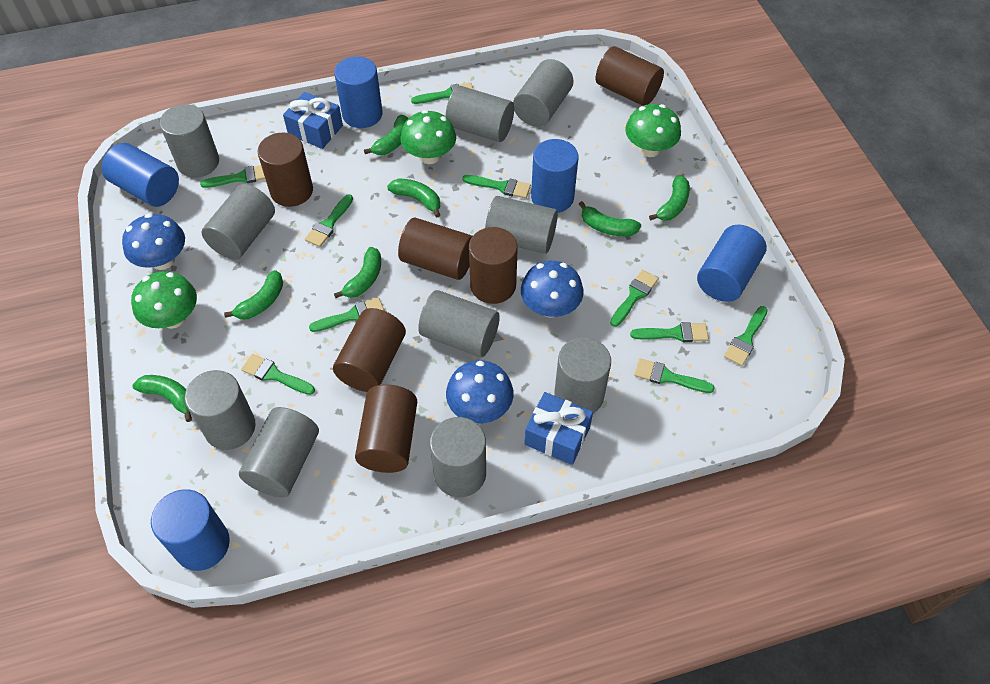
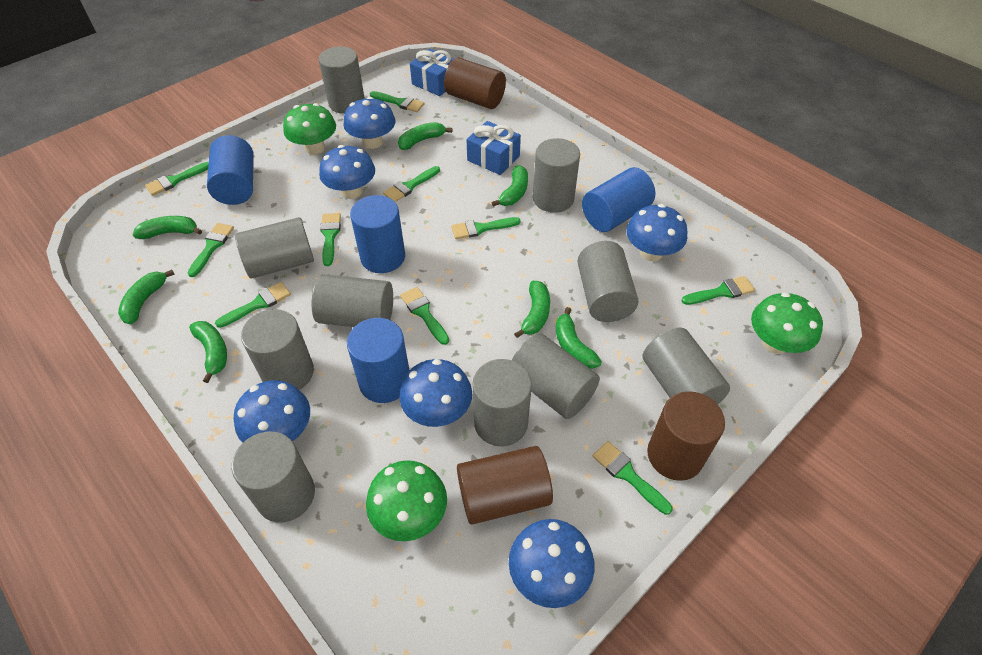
blue cylinder: 5 -> 4
blue mushroom: 3 -> 6
brown cylinder: 6 -> 3

